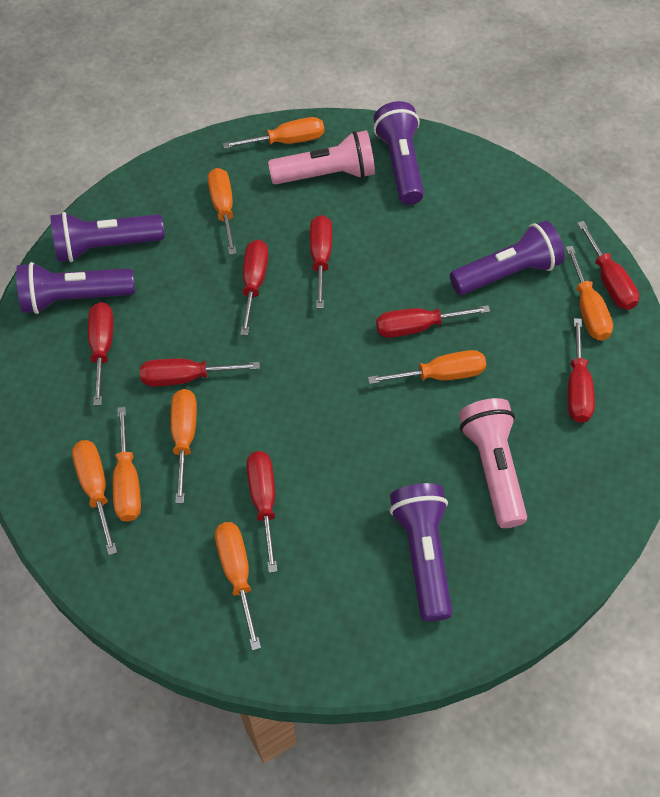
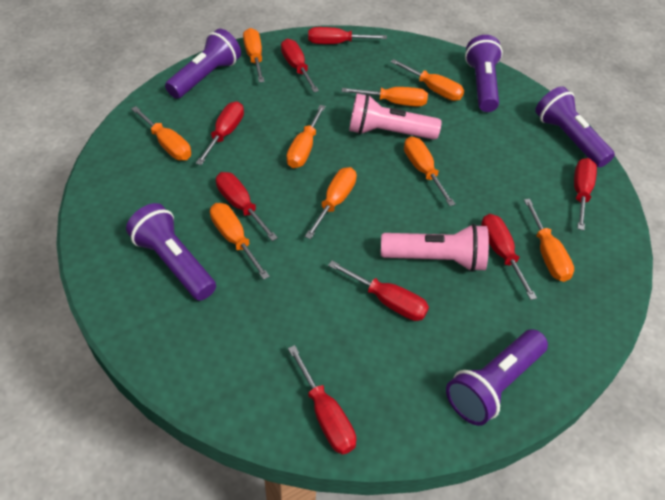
orange screwdriver: 8 -> 9

